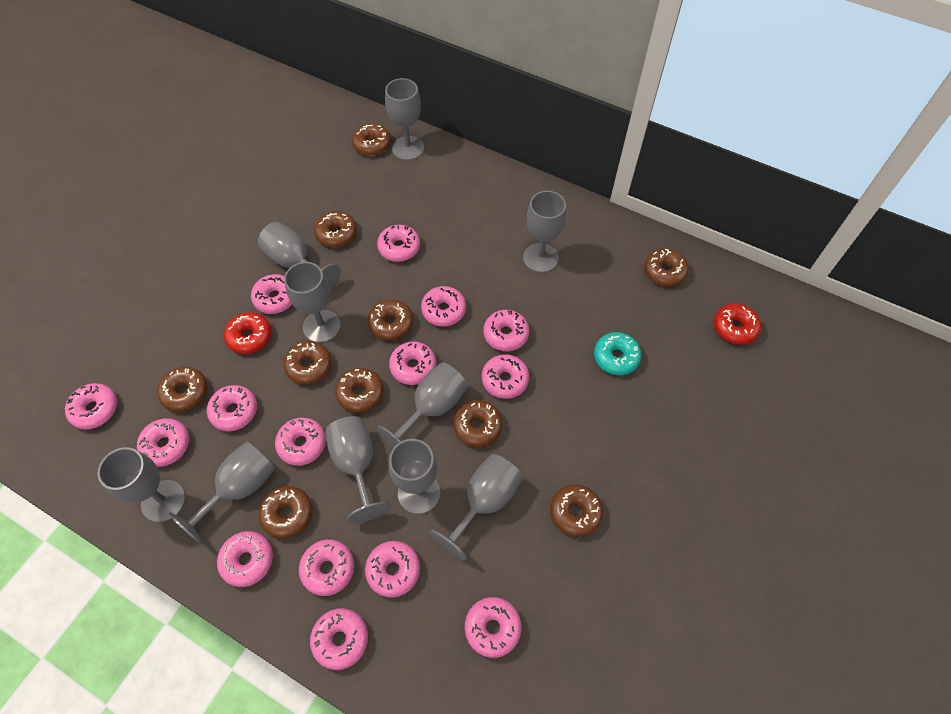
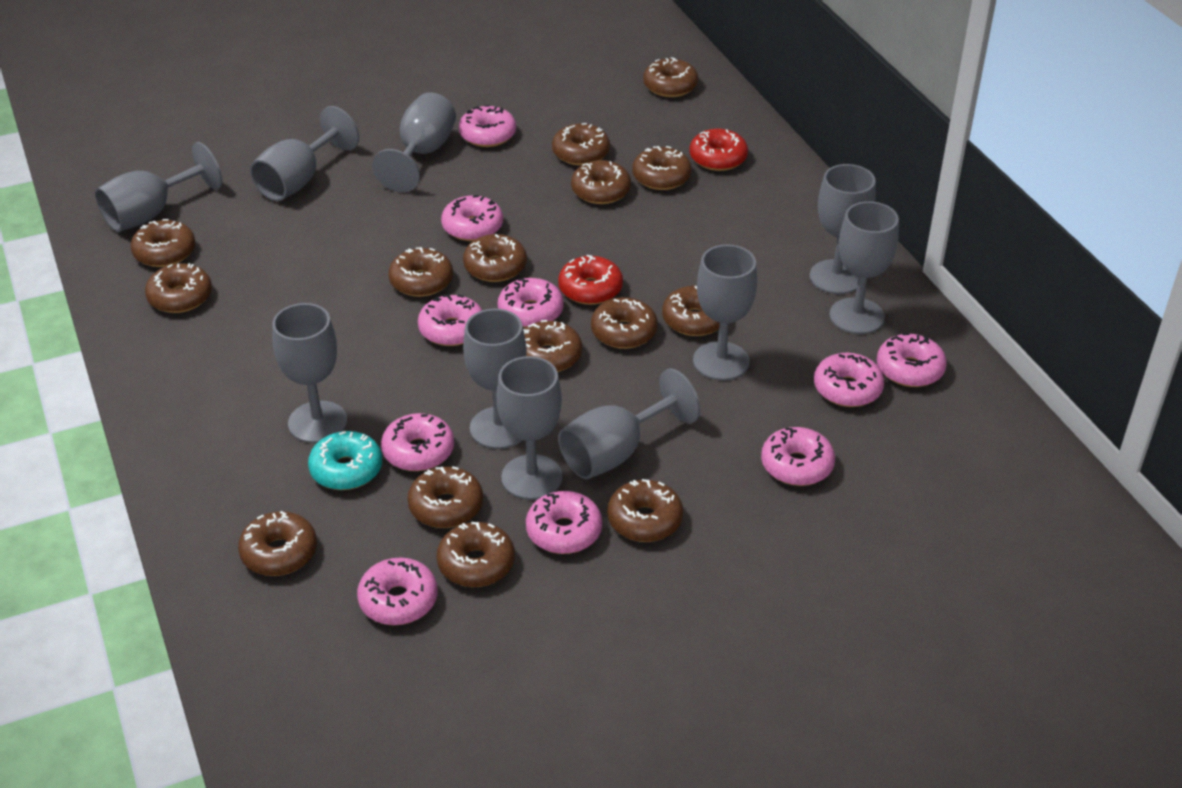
brown donut: 10 -> 15
pink donut: 15 -> 10

